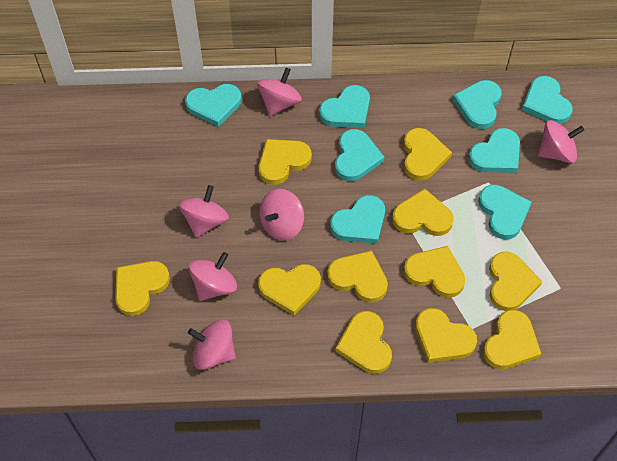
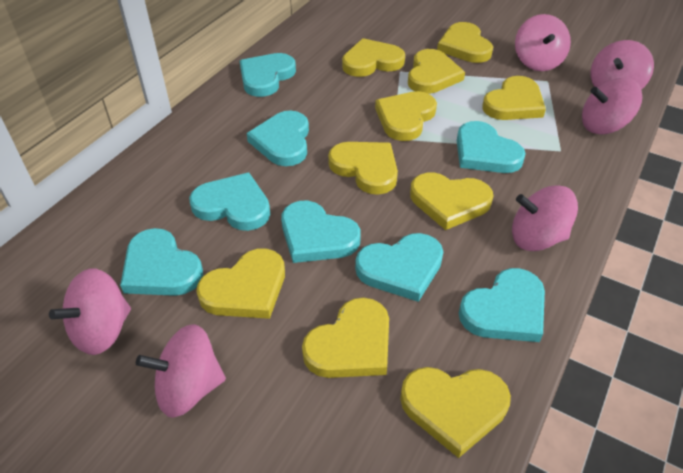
yellow heart: 11 -> 10

